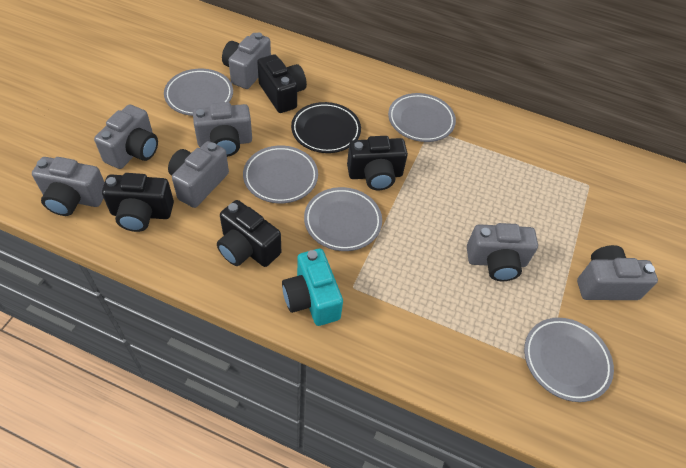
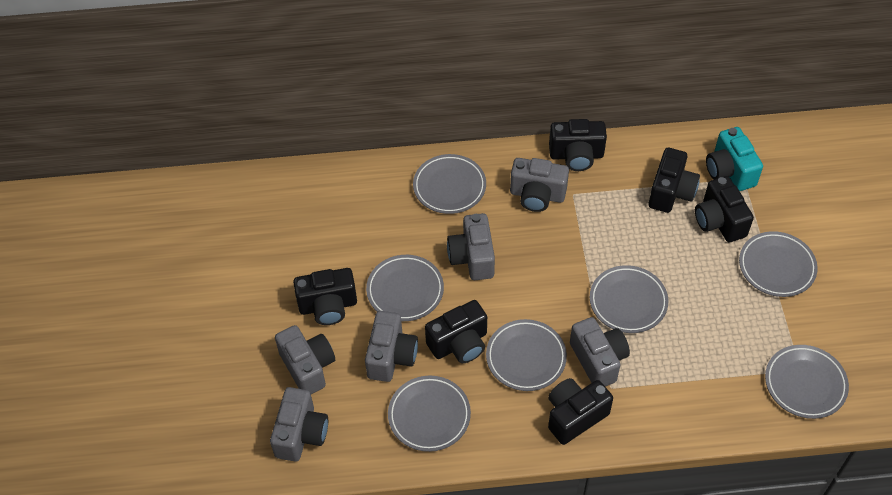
black camera: 4 -> 6
black plate: 1 -> 0
grey camera: 7 -> 6
grey plate: 5 -> 7

